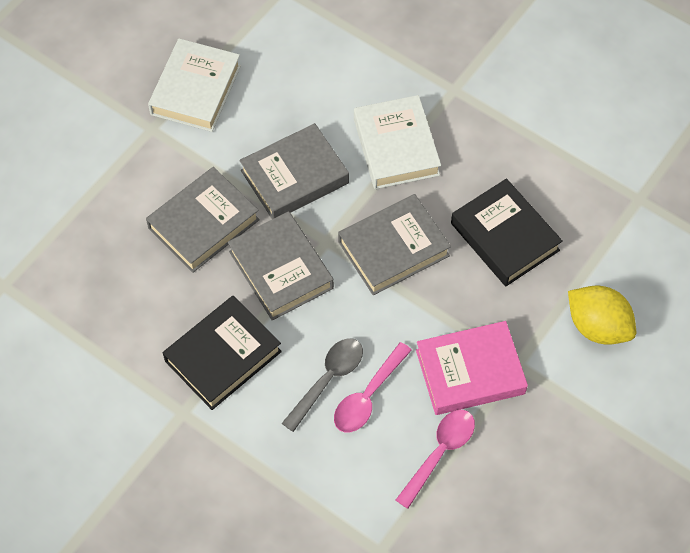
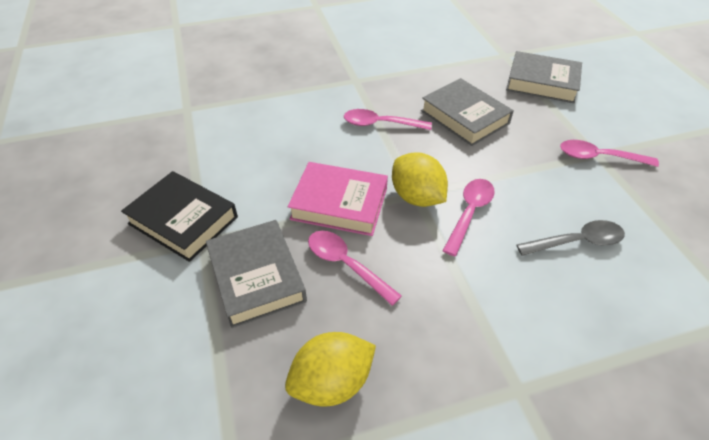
black book: 2 -> 1
grey book: 4 -> 3
pink spoon: 2 -> 4
white book: 2 -> 0
yellow lemon: 1 -> 2

